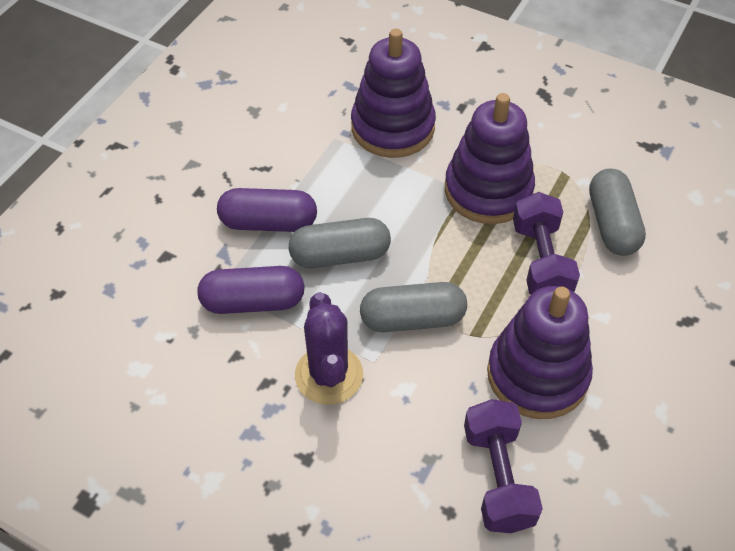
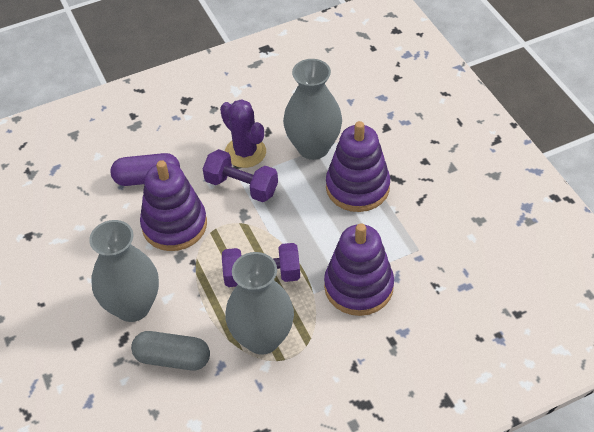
grey capsule: 3 -> 1
grey vase: 0 -> 3
purple capsule: 2 -> 1

